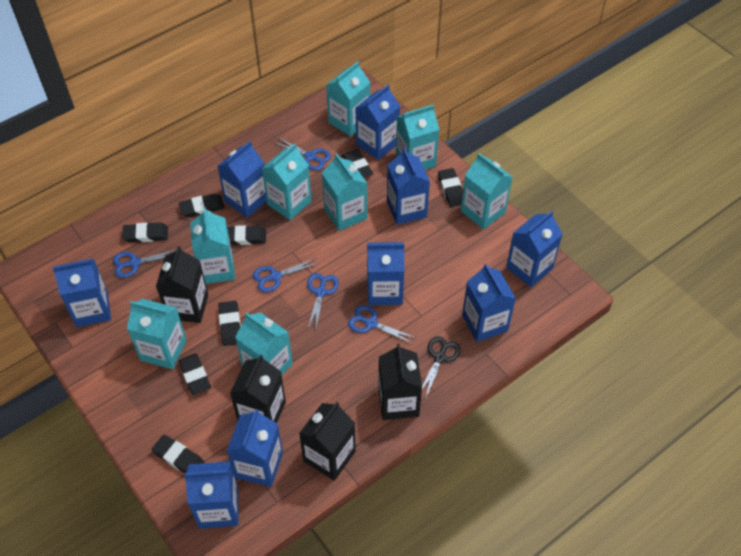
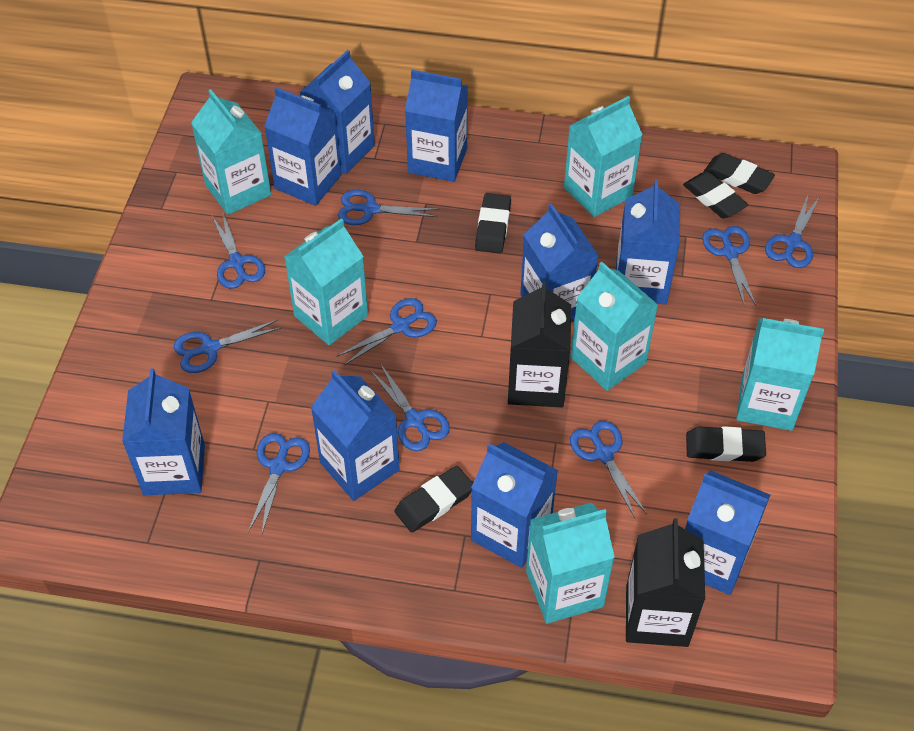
black carton: 4 -> 2
black eraser: 8 -> 5
black scissors: 1 -> 0
blue scissors: 5 -> 9
turquoise carton: 8 -> 6

